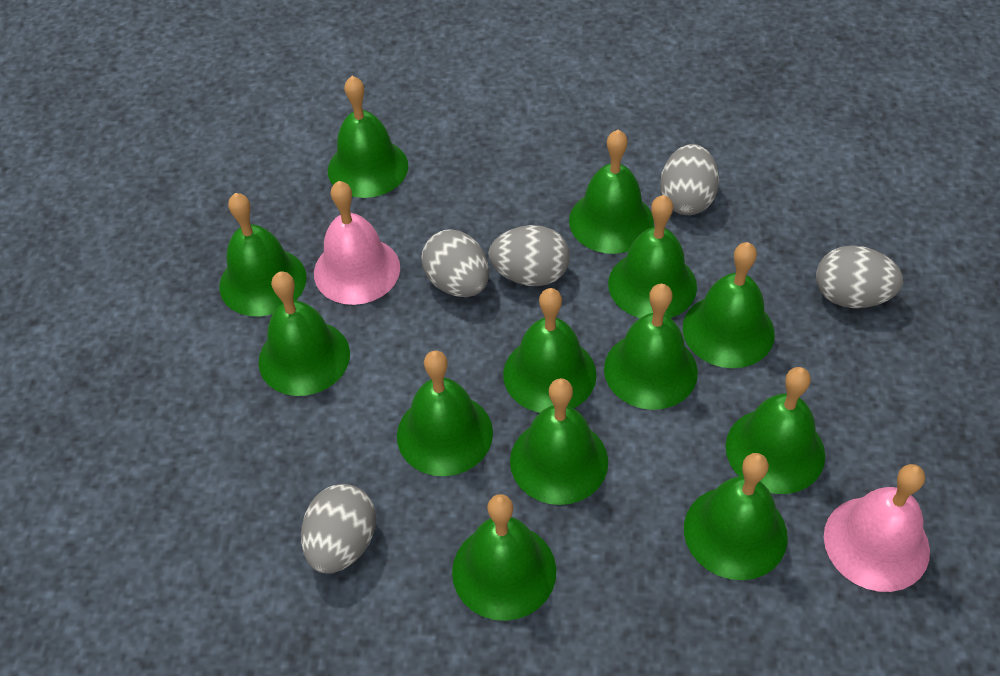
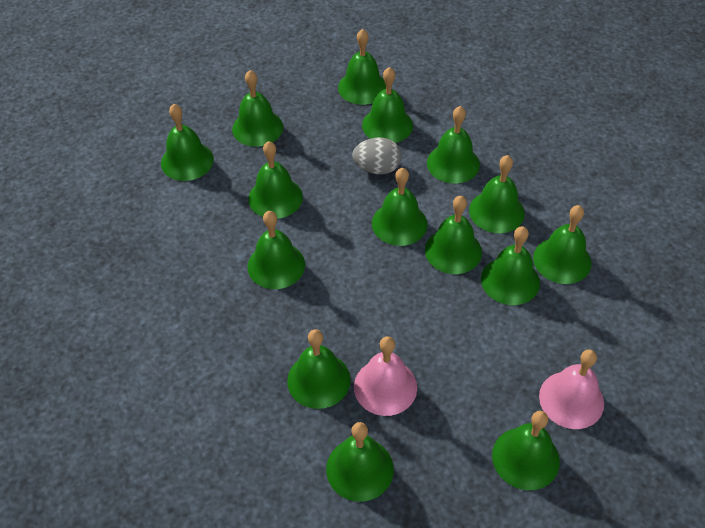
green bell: 13 -> 15
grey egg: 5 -> 1

